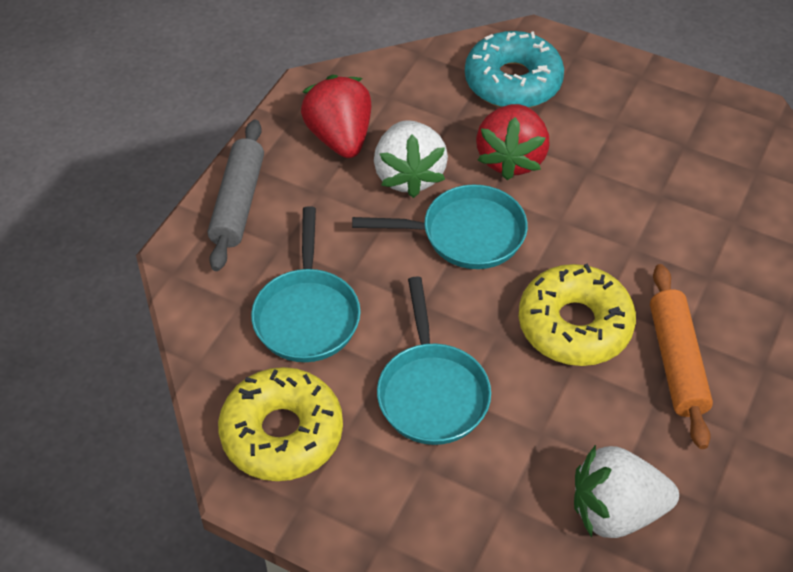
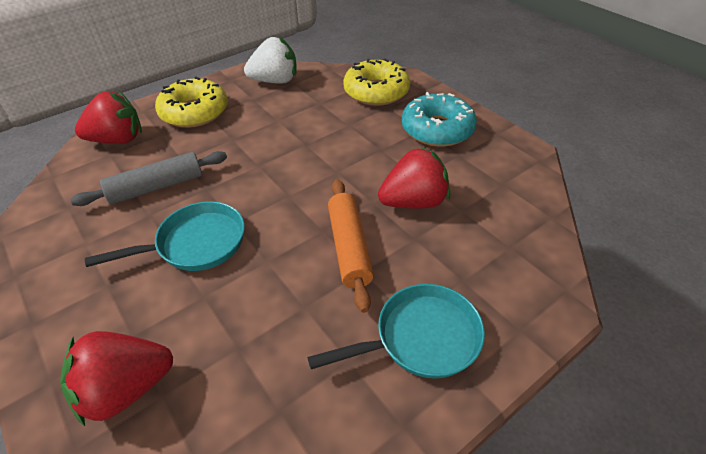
red strawberry: 2 -> 3
turquoise pan: 3 -> 2
white strawberry: 2 -> 1

